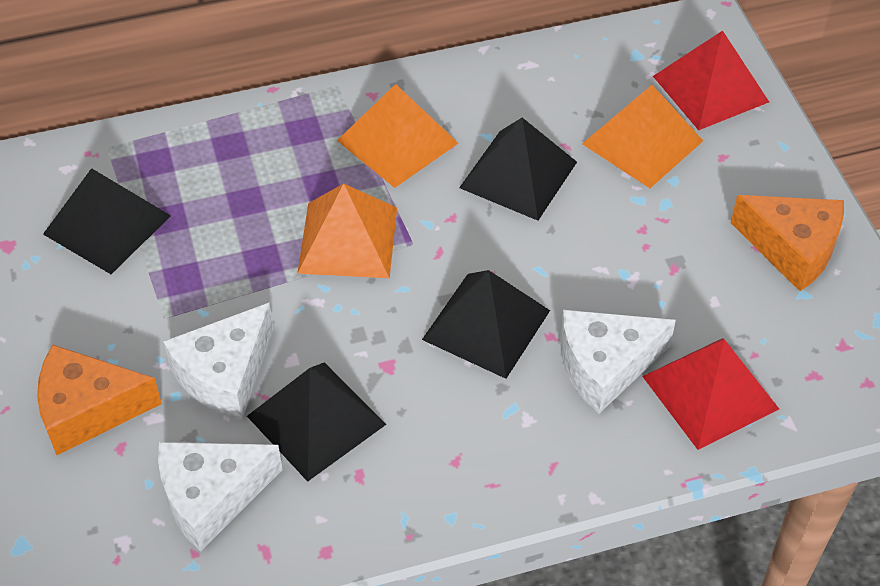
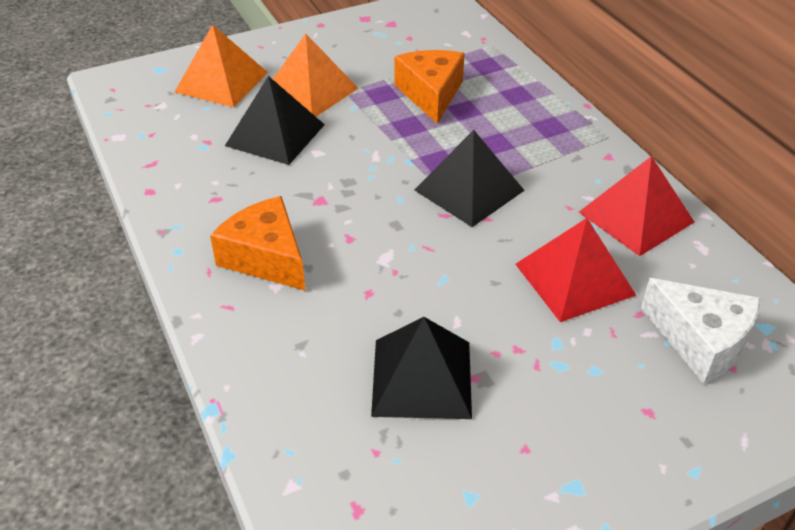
black pyramid: 4 -> 3
orange pyramid: 3 -> 2
white cheese: 3 -> 1

